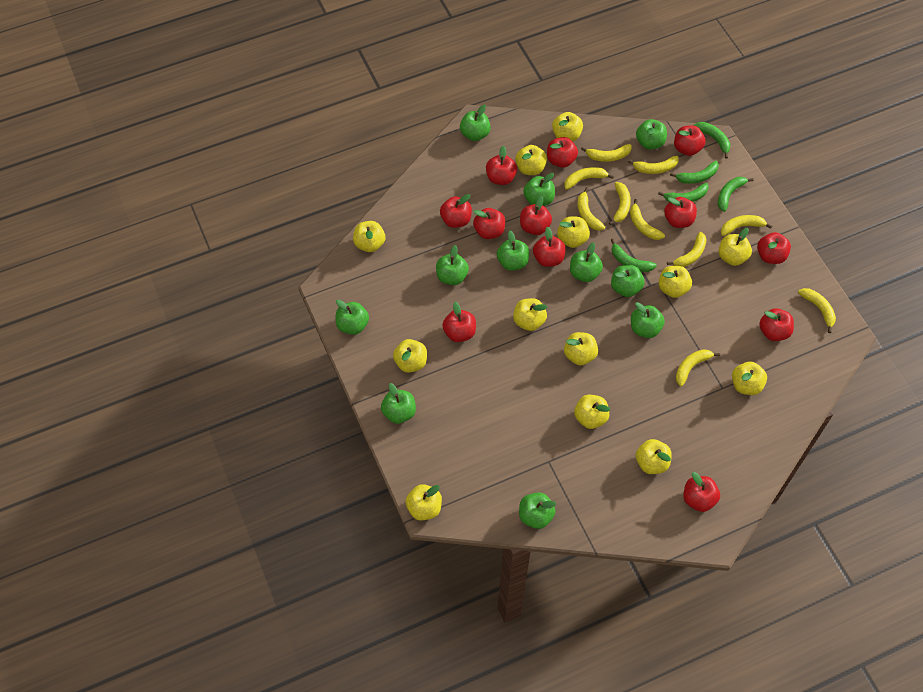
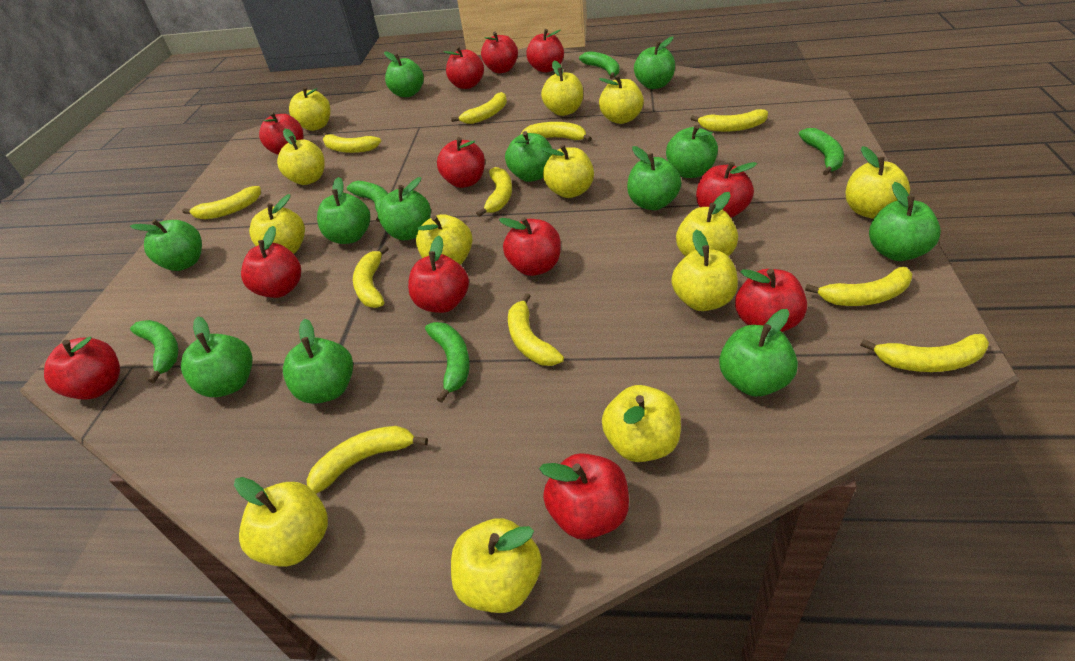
green apple: 11 -> 12
yellow banana: 10 -> 11

